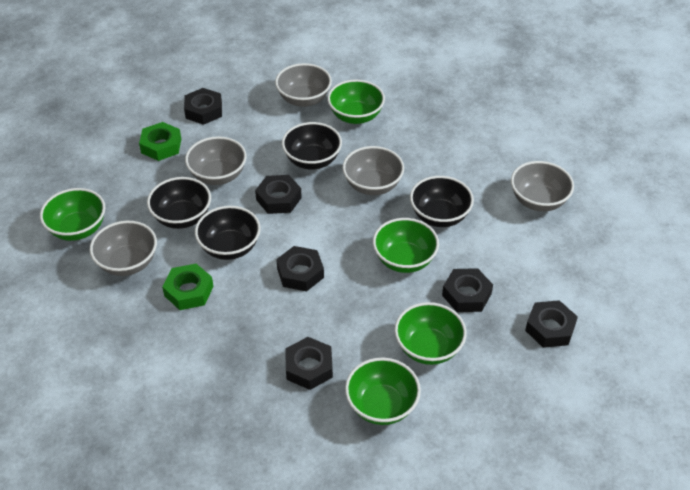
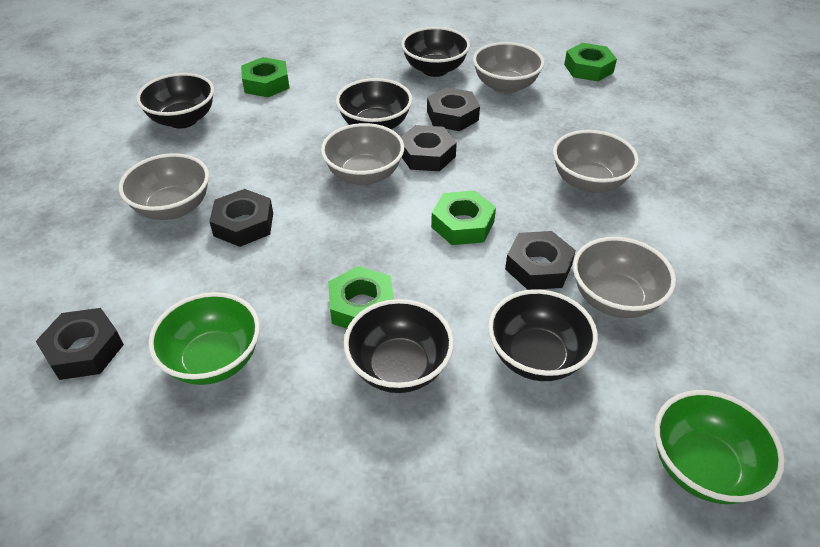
black bowl: 4 -> 5
black nut: 6 -> 5
green bowl: 5 -> 2
green nut: 2 -> 4

